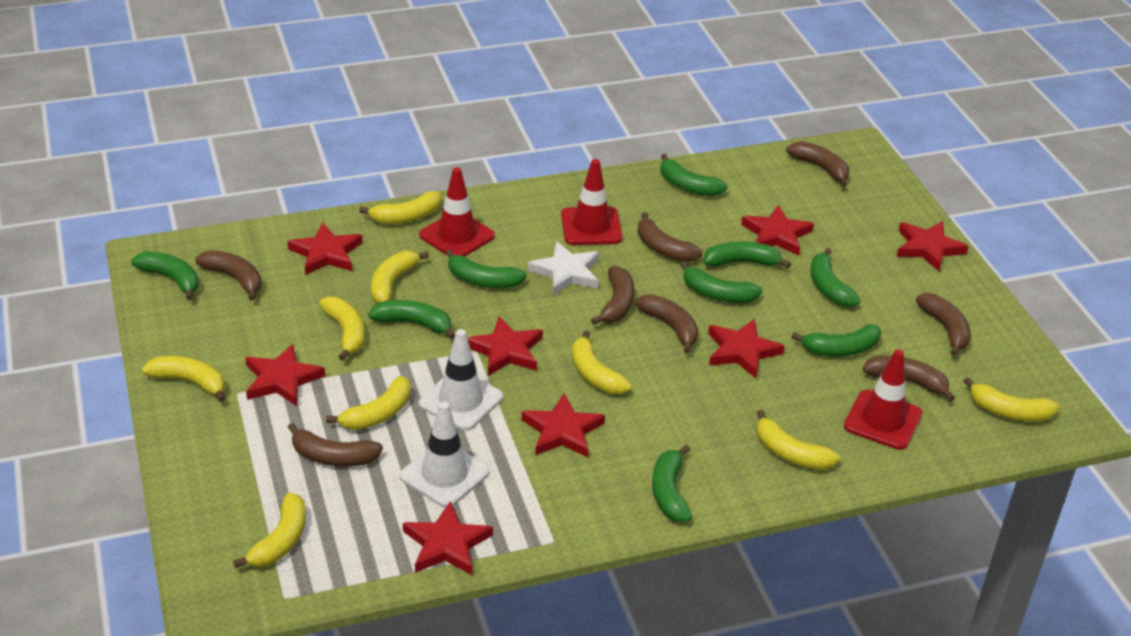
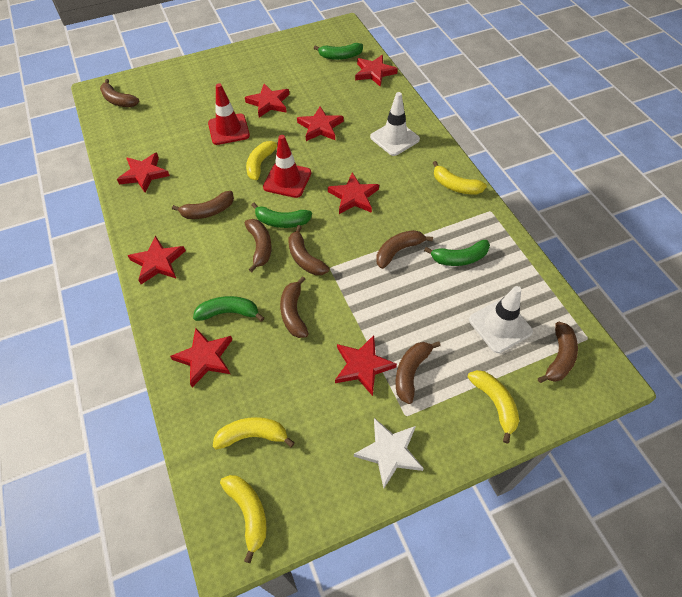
green banana: 9 -> 4
red traffic cone: 3 -> 2
yellow banana: 9 -> 5

